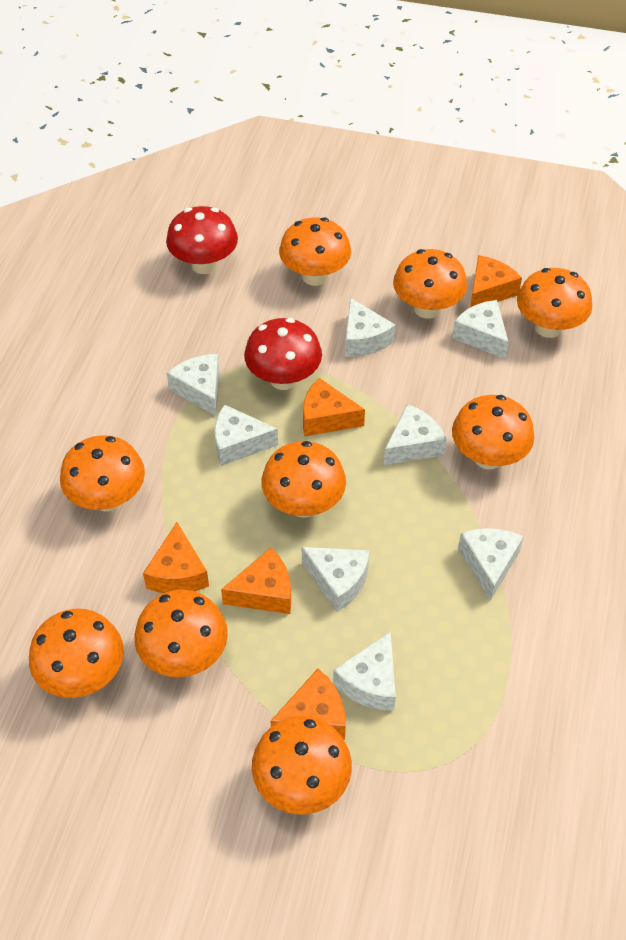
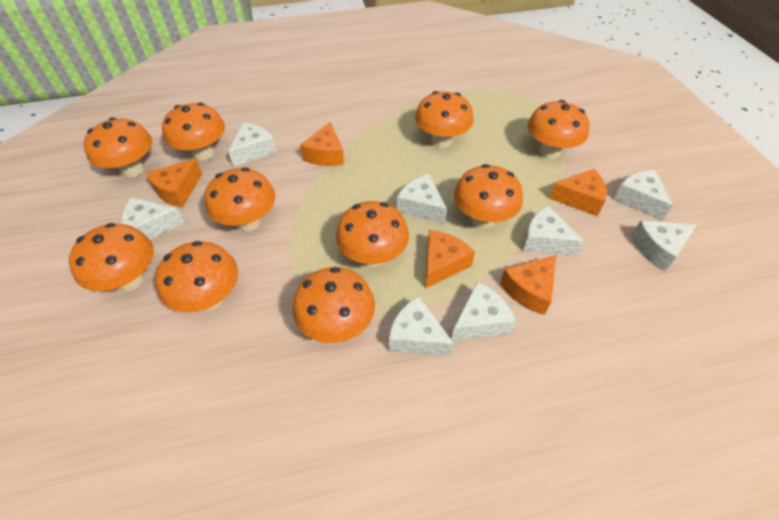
orange mushroom: 9 -> 10
red mushroom: 2 -> 0

